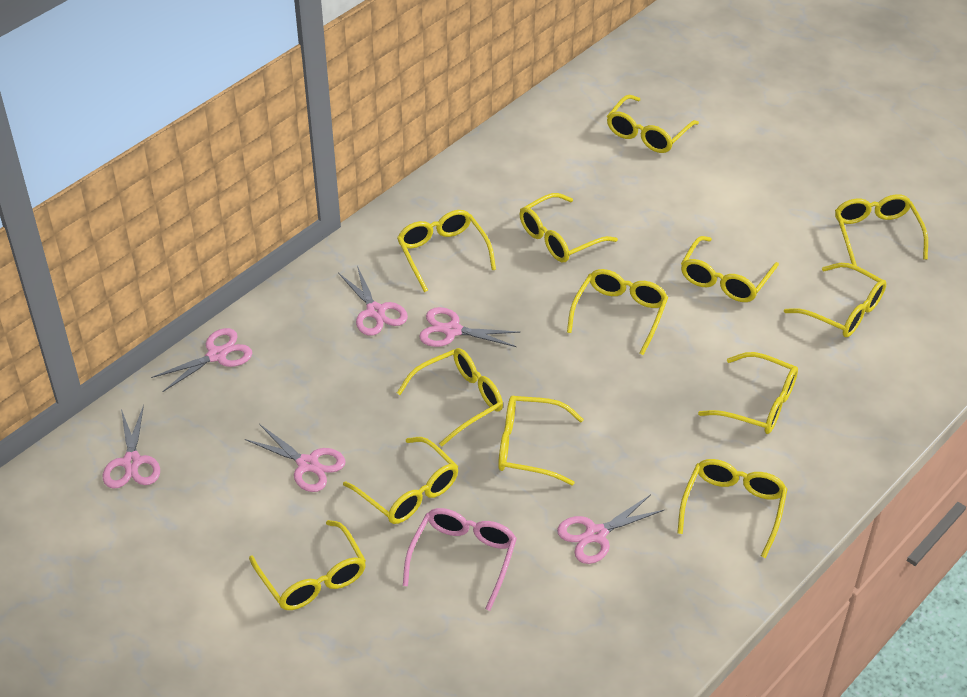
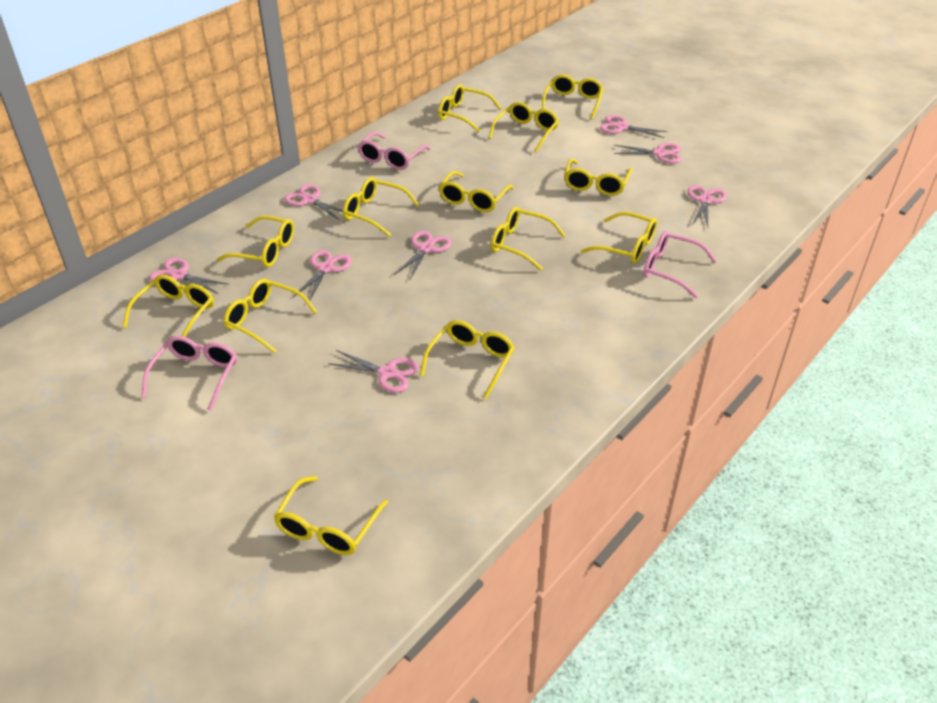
pink glasses: 1 -> 3
pink scissors: 6 -> 8

